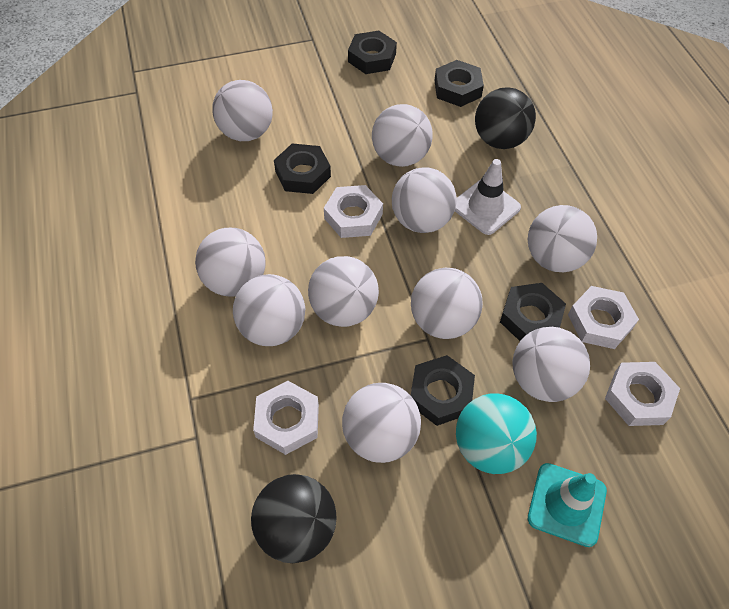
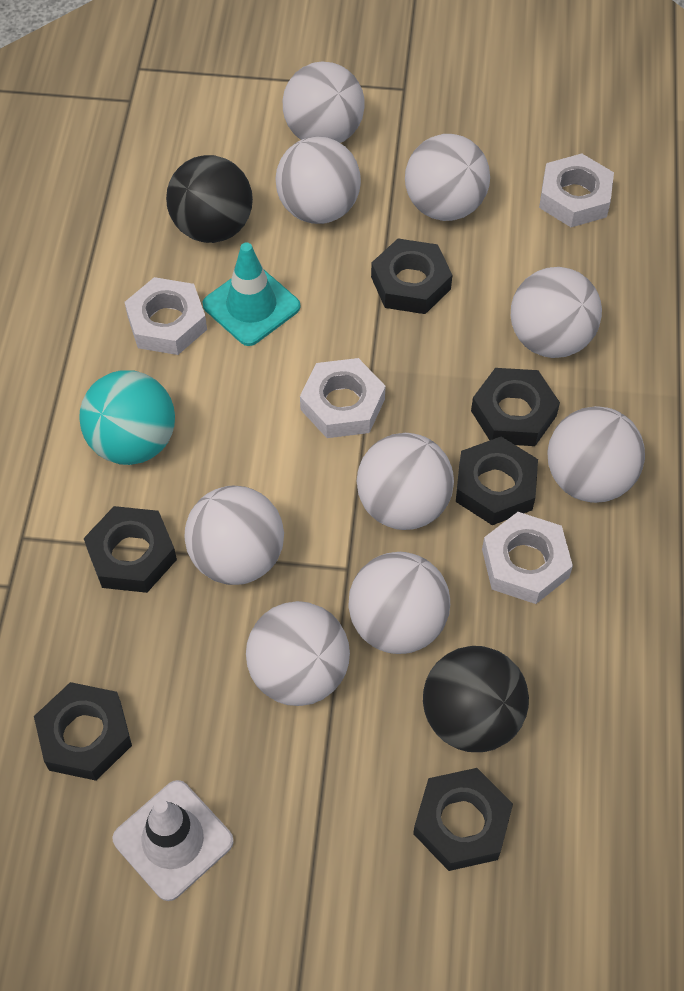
black nut: 5 -> 6
white ball: 10 -> 9

